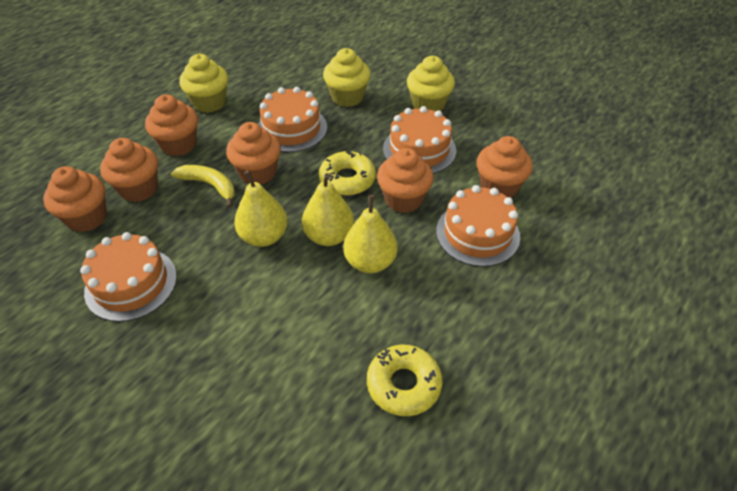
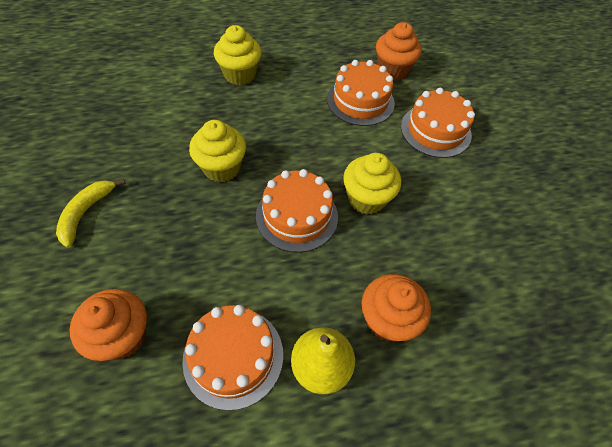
orange cupcake: 6 -> 3
yellow donut: 2 -> 0
yellow pear: 3 -> 1

